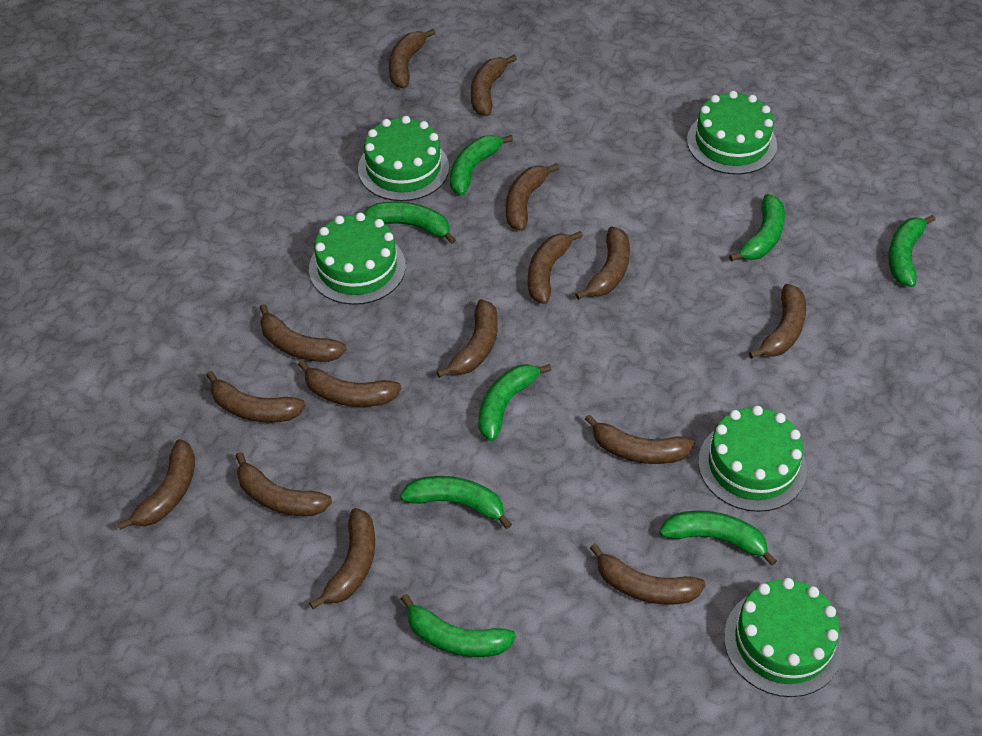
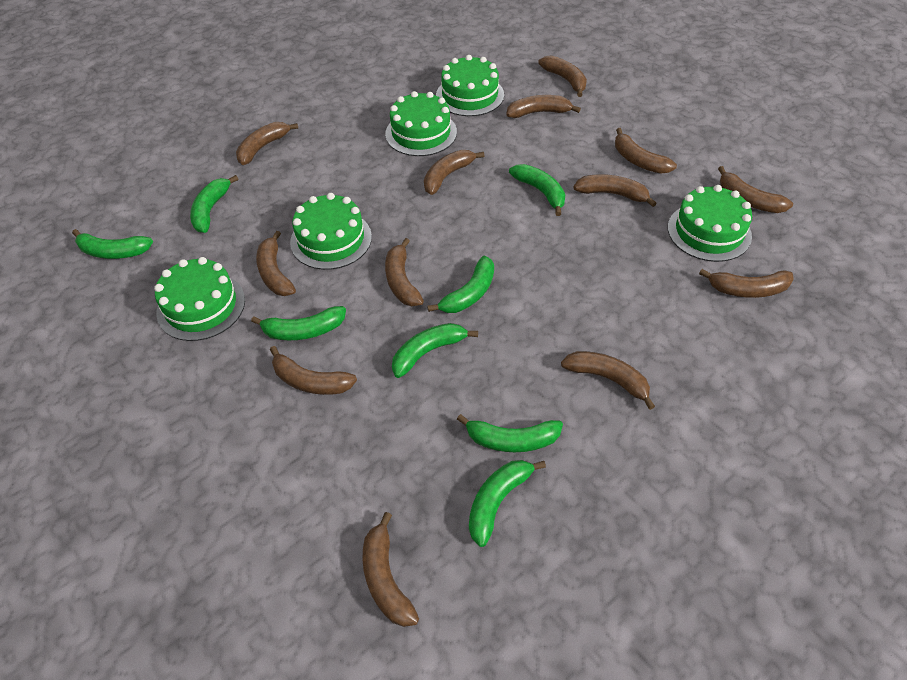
brown banana: 15 -> 13

